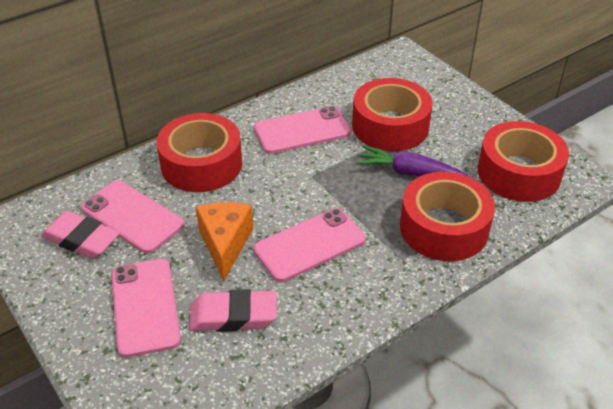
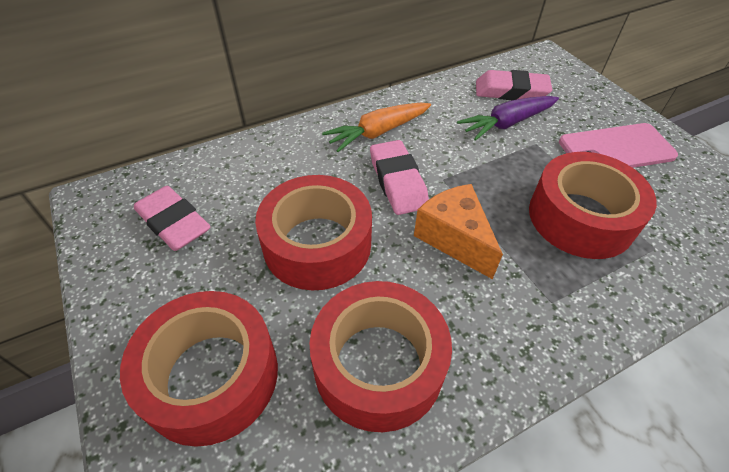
orange carrot: 0 -> 1
pink eraser: 2 -> 3
pink phone: 4 -> 1

